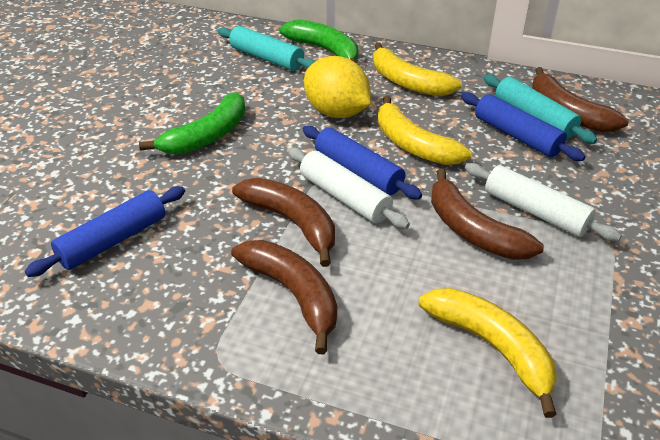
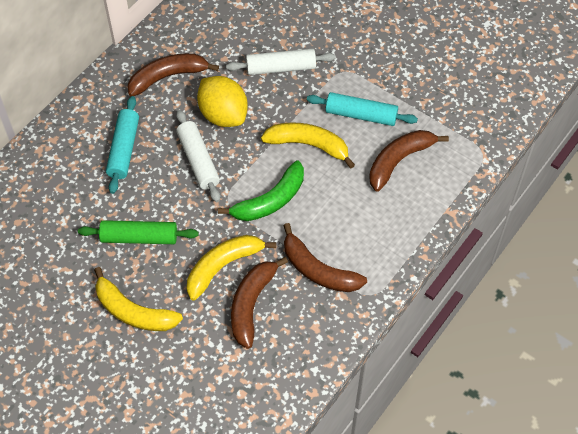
blue rolling pin: 3 -> 0
green banana: 2 -> 1
green rolling pin: 0 -> 1

